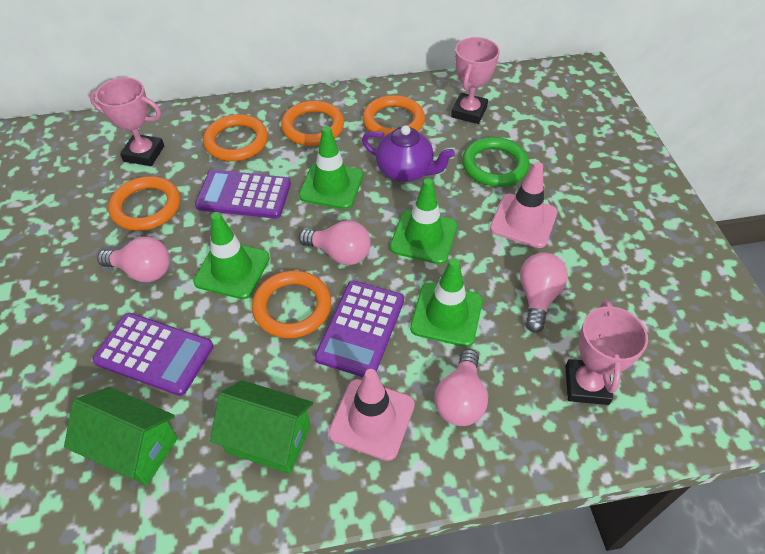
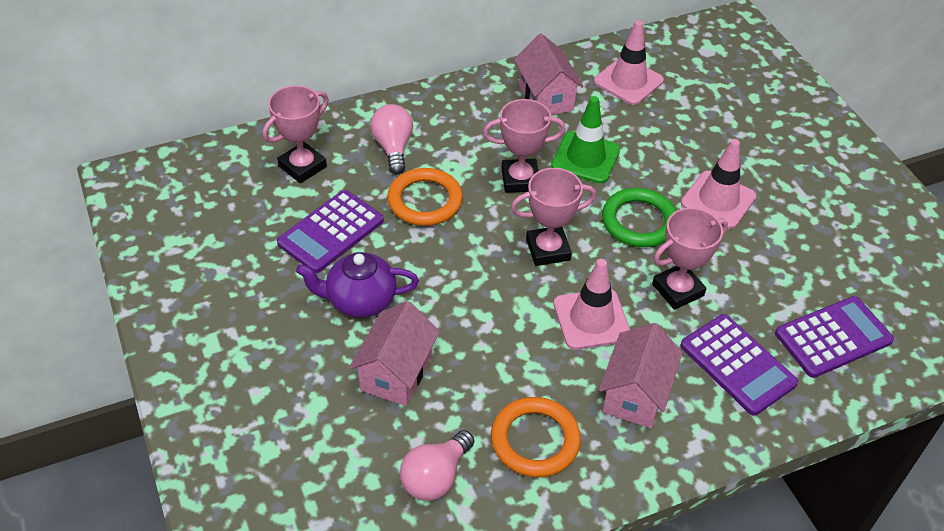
green house: 2 -> 0
green traffic cone: 4 -> 1
orange ring: 5 -> 2
pink house: 0 -> 3
pink light bulb: 4 -> 2
pink traffic cone: 2 -> 3
pink trophy: 3 -> 4

